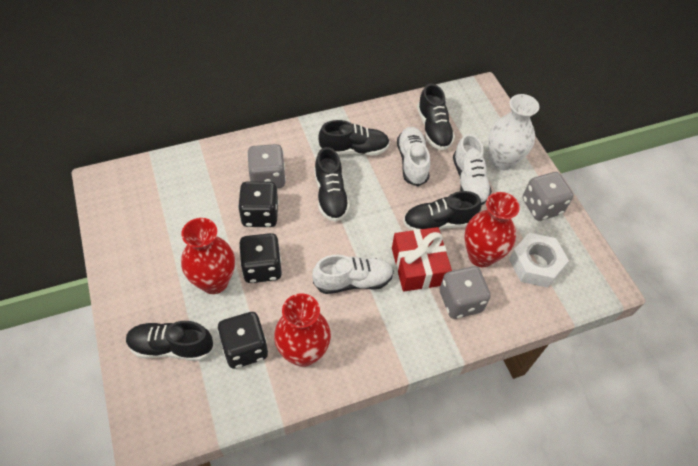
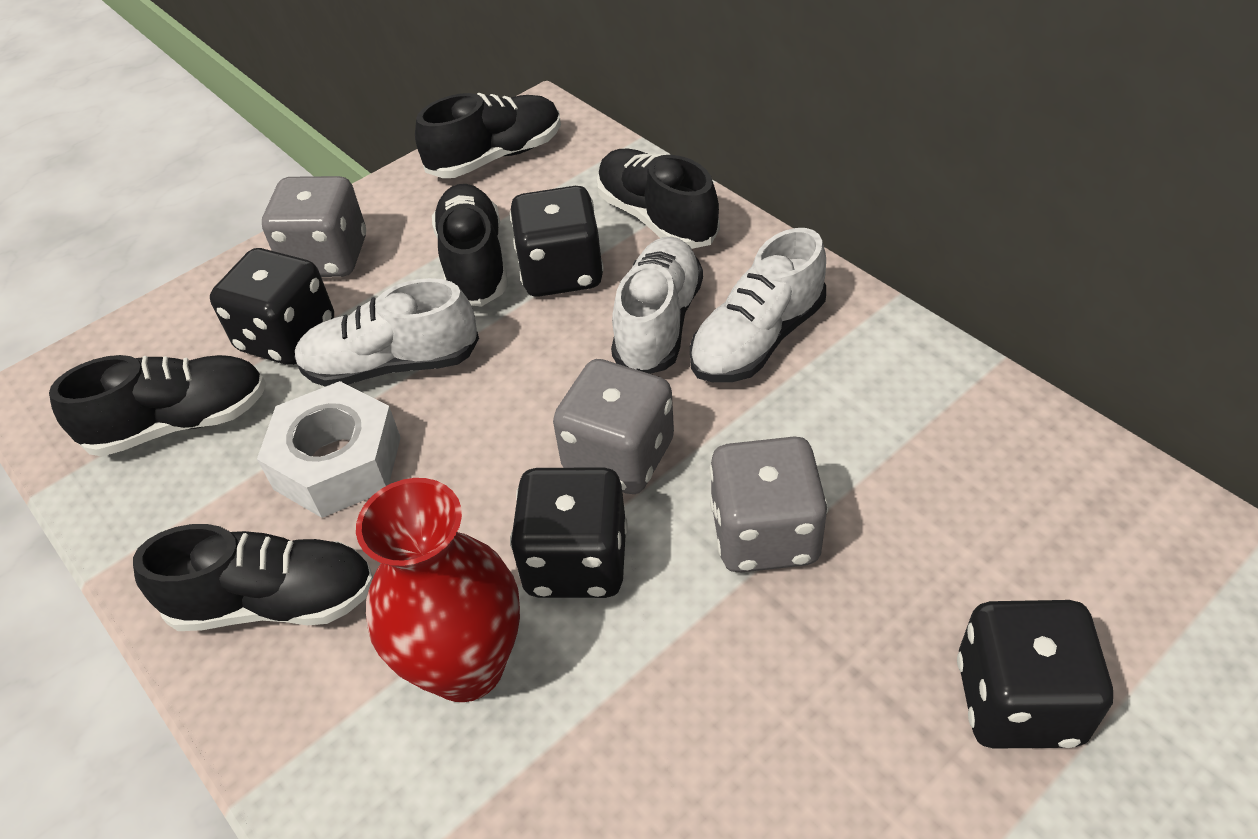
black dice: 3 -> 4
red gift: 1 -> 0
red vase: 3 -> 1
white vase: 1 -> 0

